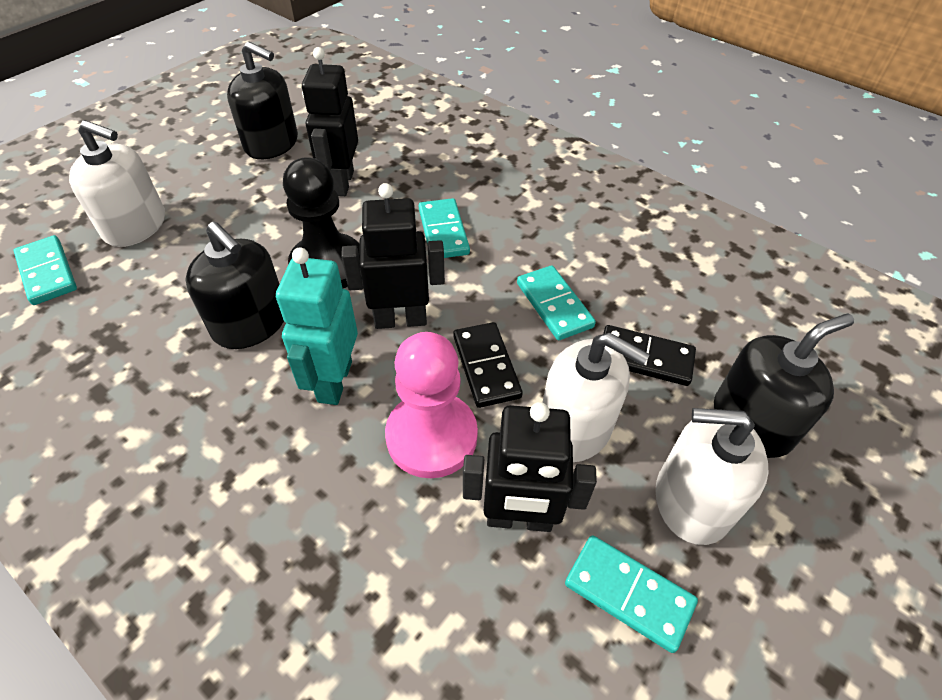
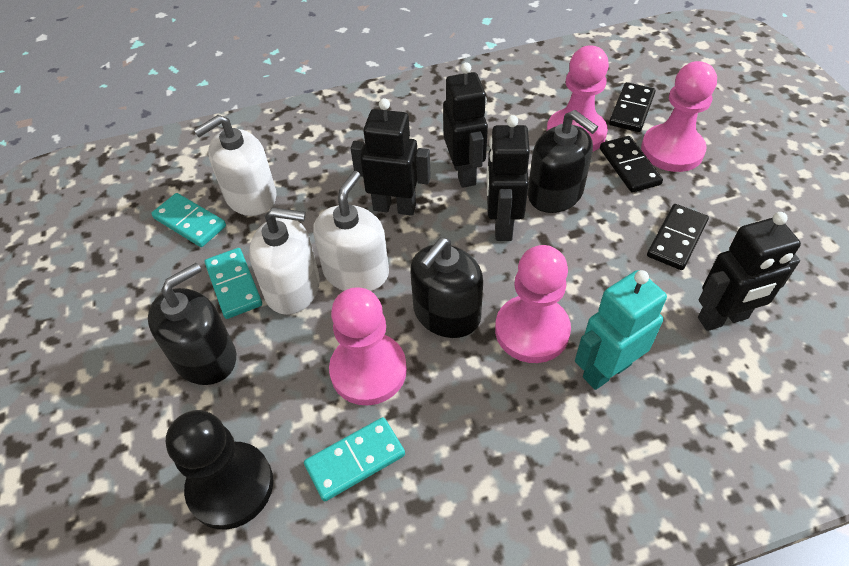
black domino: 2 -> 3
black robot: 3 -> 4
pink pawn: 1 -> 4
turquoise domino: 4 -> 3

